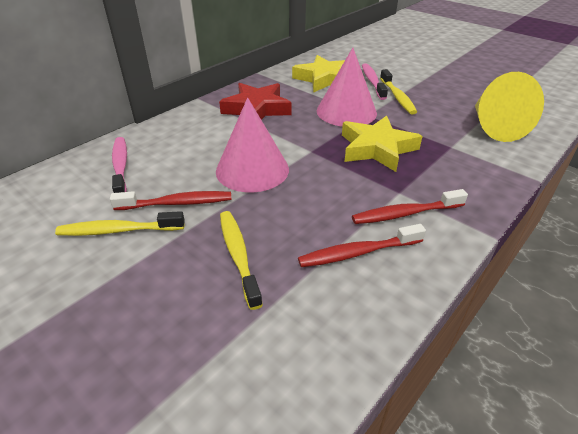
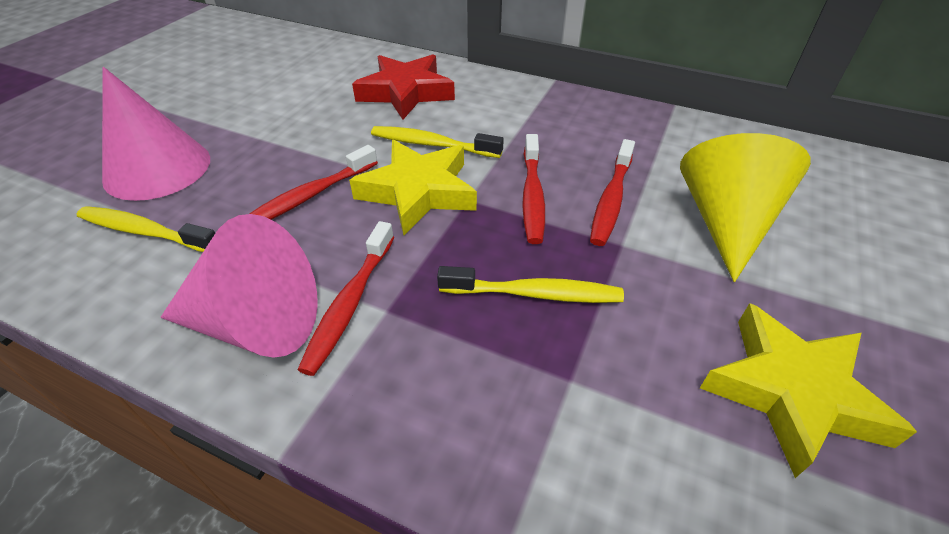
pink toothbrush: 2 -> 0
red toothbrush: 3 -> 4

